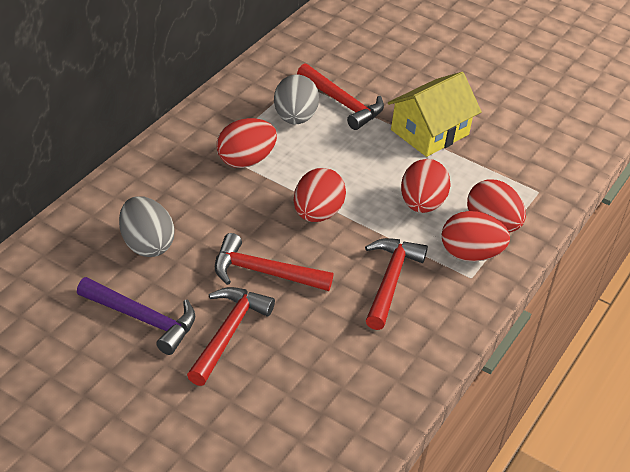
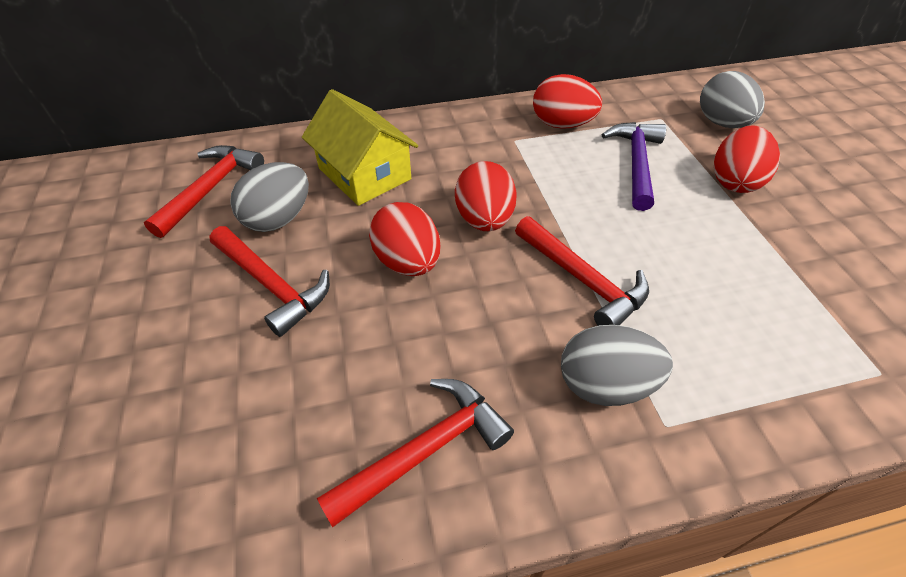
grey egg: 2 -> 3
red egg: 5 -> 4

